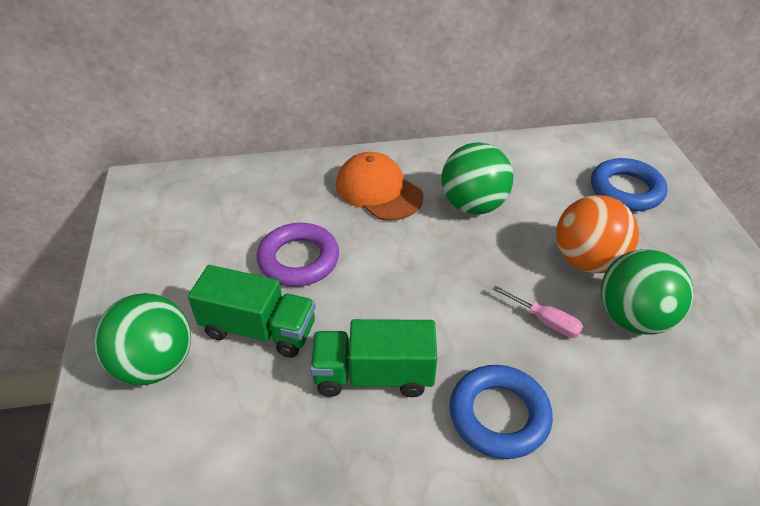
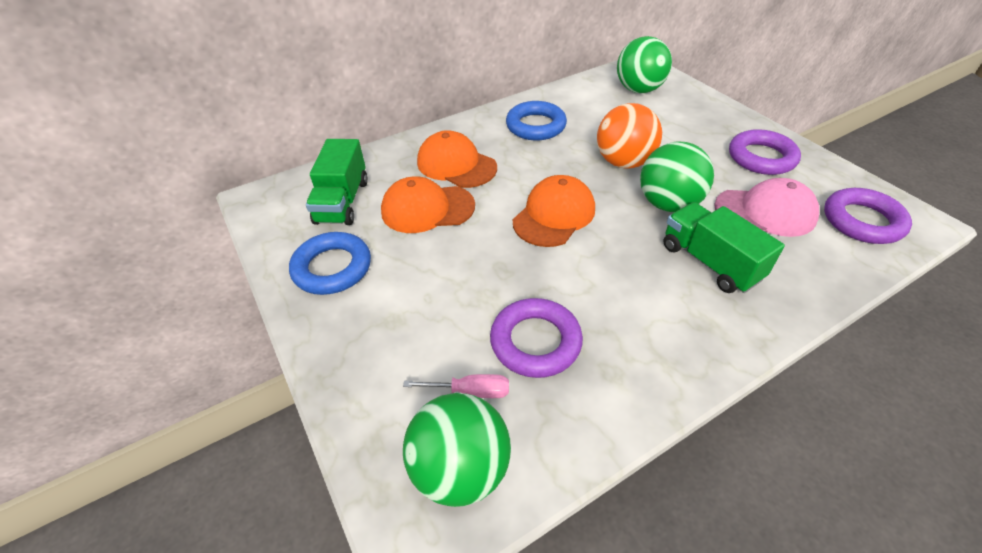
orange cap: 1 -> 3
pink cap: 0 -> 1
purple ring: 1 -> 3

